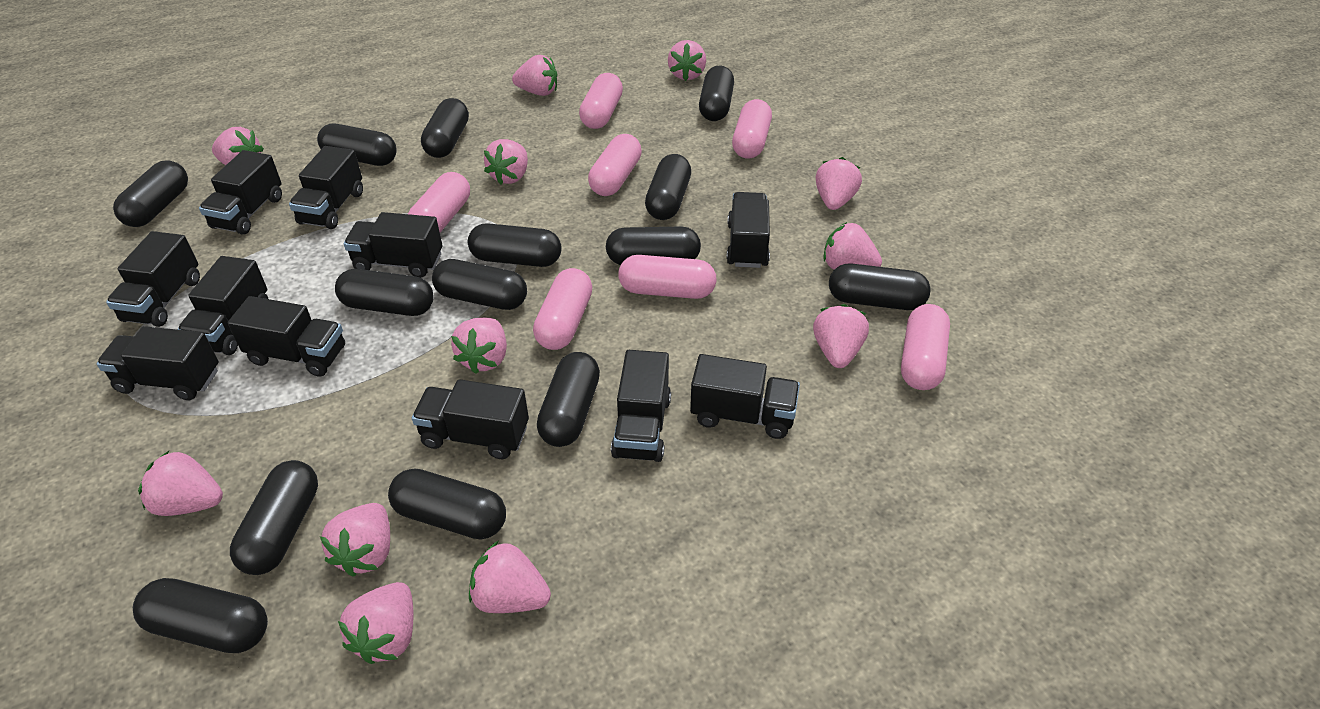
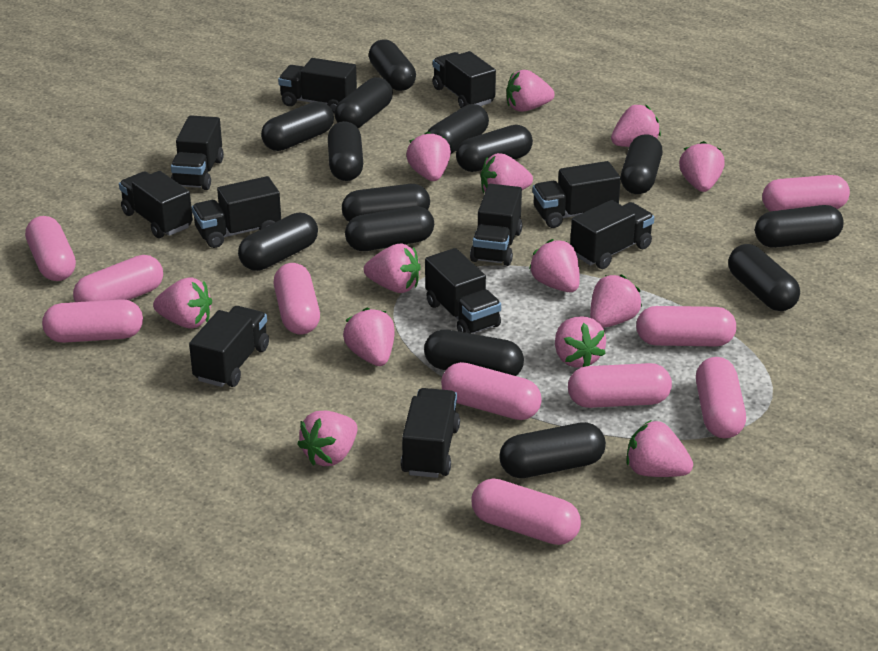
pink capsule: 7 -> 10
pink strawberry: 12 -> 13

